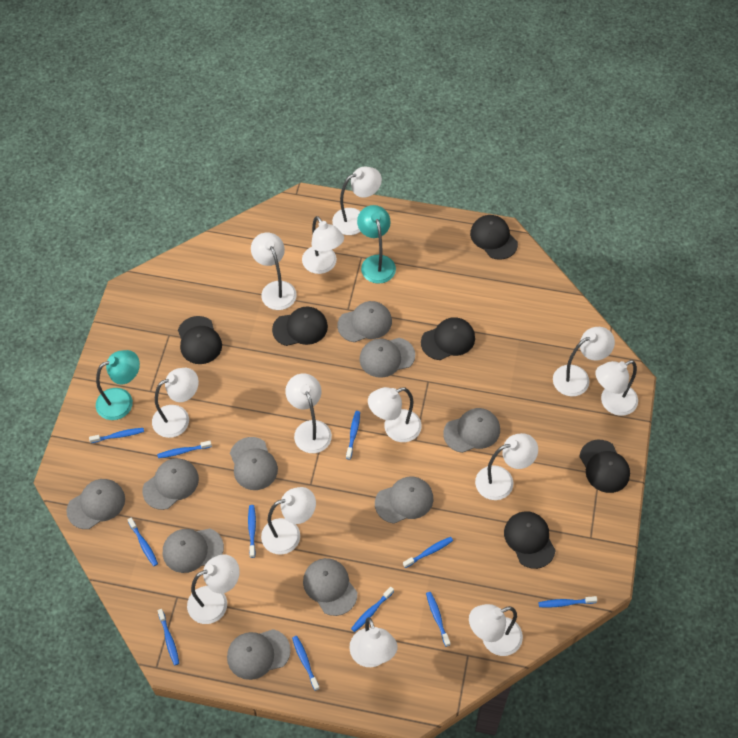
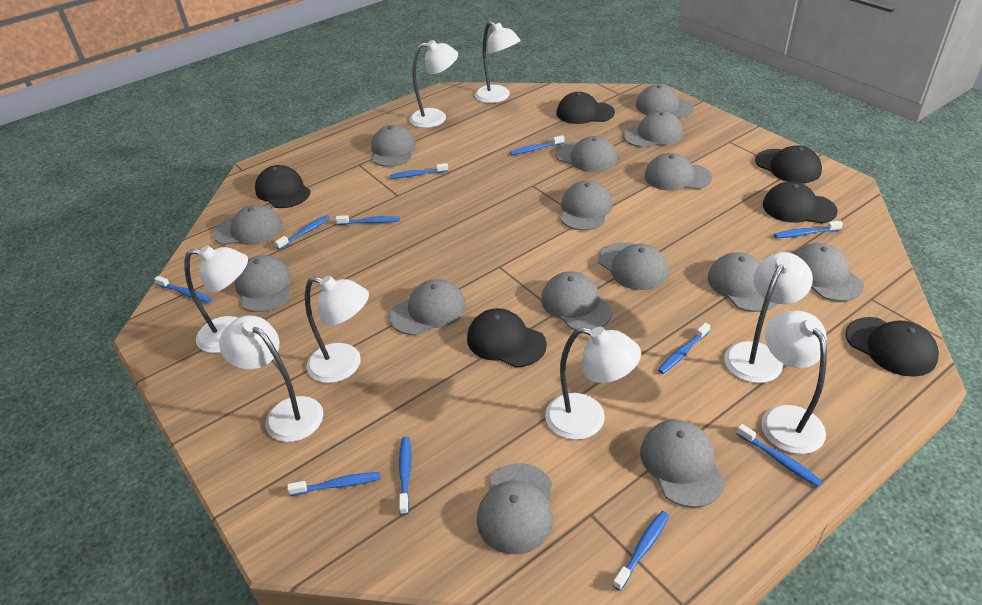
grey cap: 10 -> 15
turquoise lamp: 2 -> 0
white lamp: 13 -> 8

